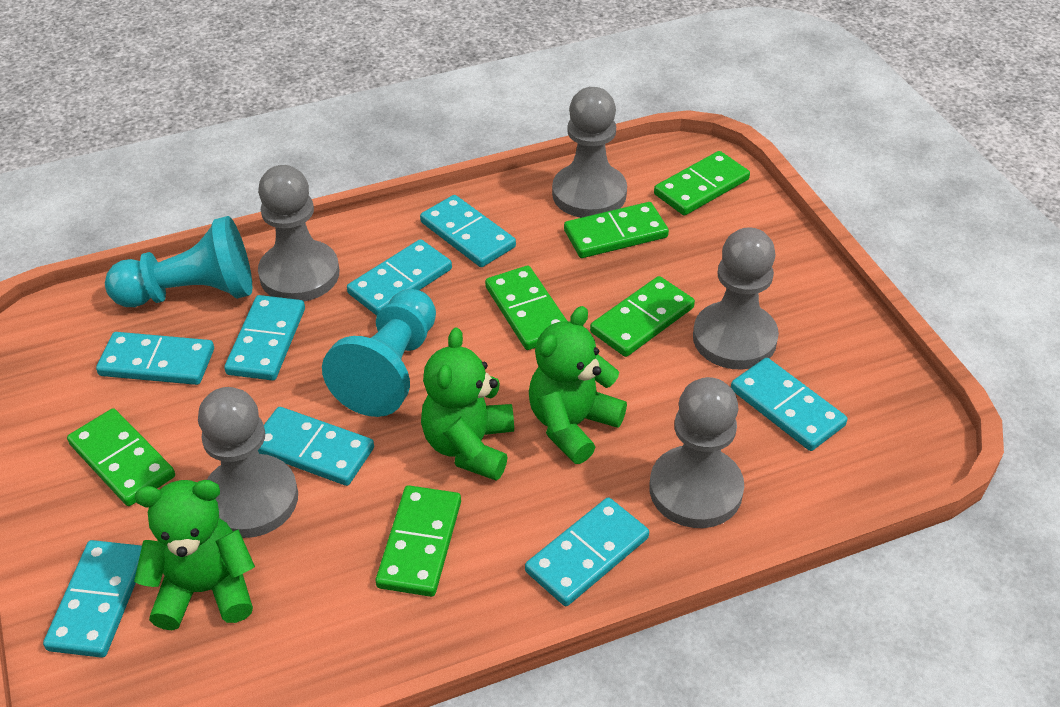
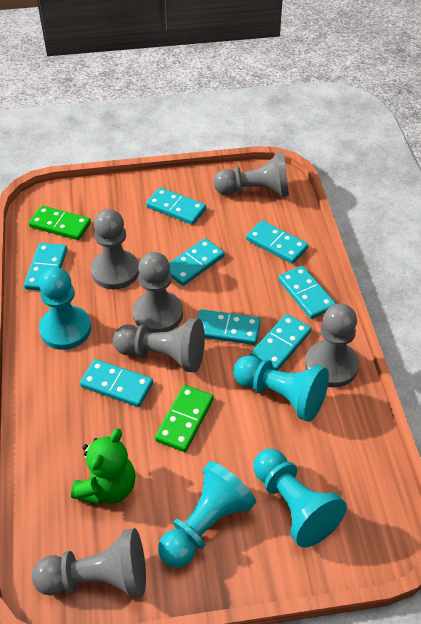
green domino: 6 -> 2
green teddy bear: 3 -> 1
grey pawn: 5 -> 6
turquoise pawn: 2 -> 4

